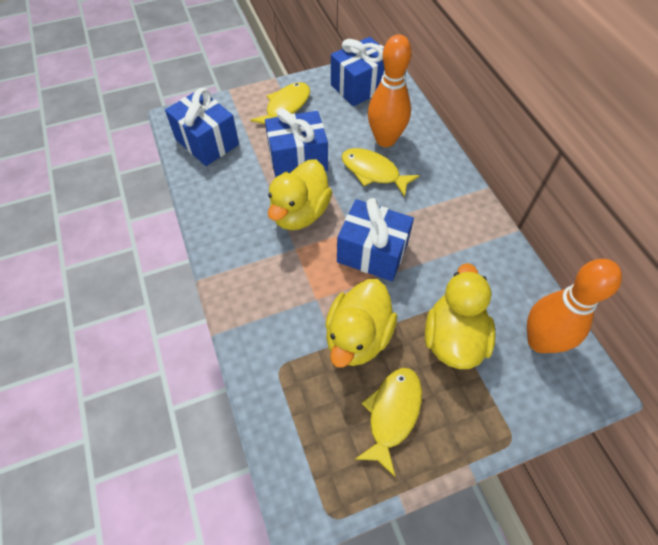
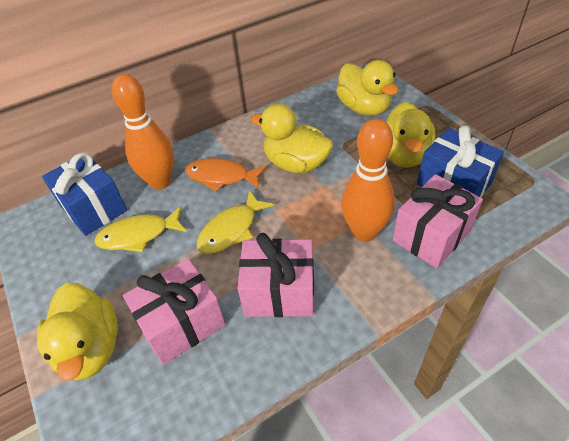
blue gift: 4 -> 2
orange fish: 0 -> 1
pink gift: 0 -> 3
yellow duck: 3 -> 4
yellow fish: 3 -> 2

